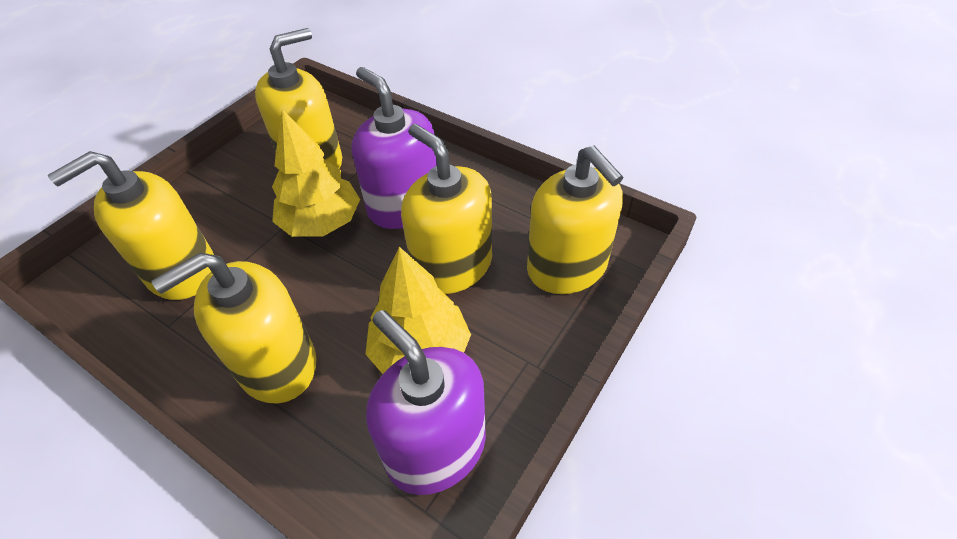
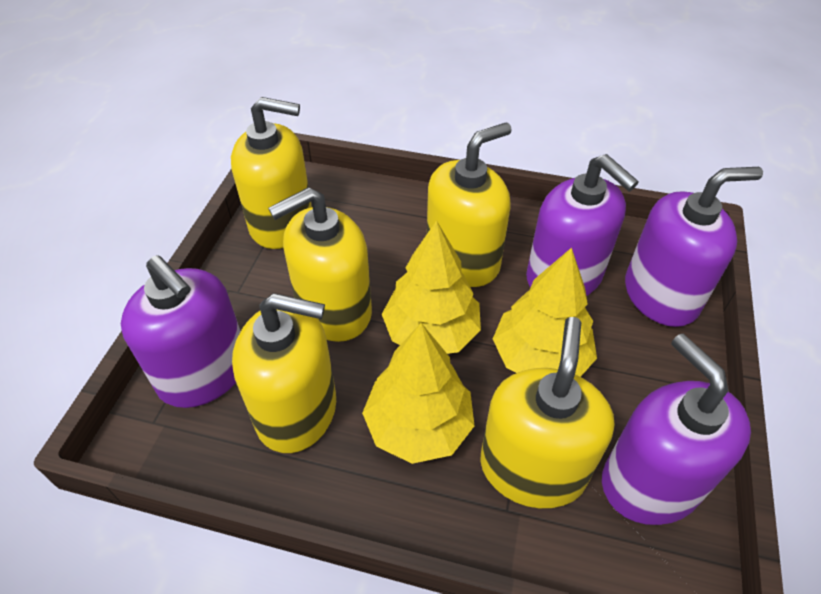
purple soap dispenser: 2 -> 4
yellow tree: 2 -> 3

